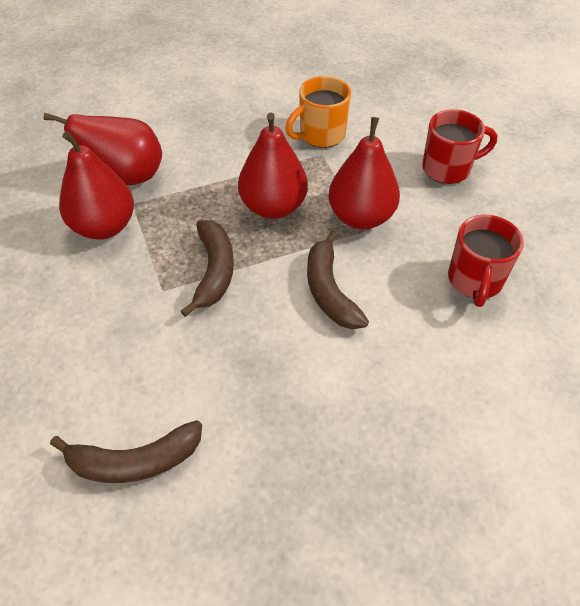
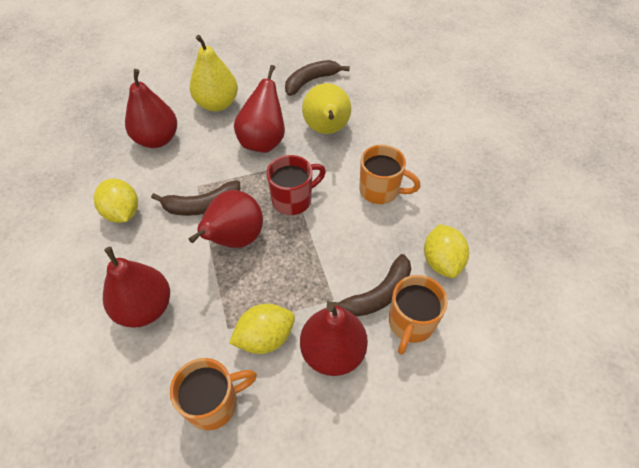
orange mug: 1 -> 3
red mug: 2 -> 1
red pear: 4 -> 5
yellow lemon: 0 -> 3
yellow pear: 0 -> 2

